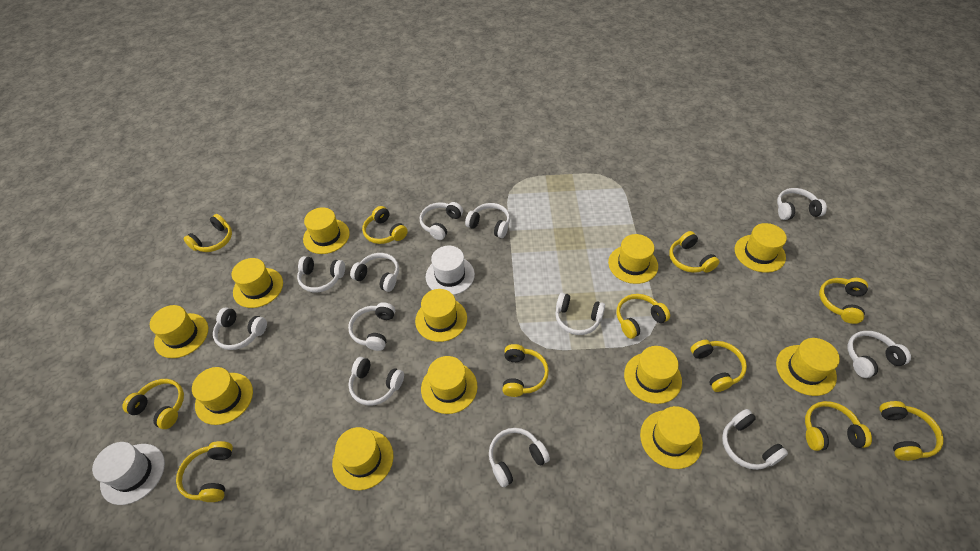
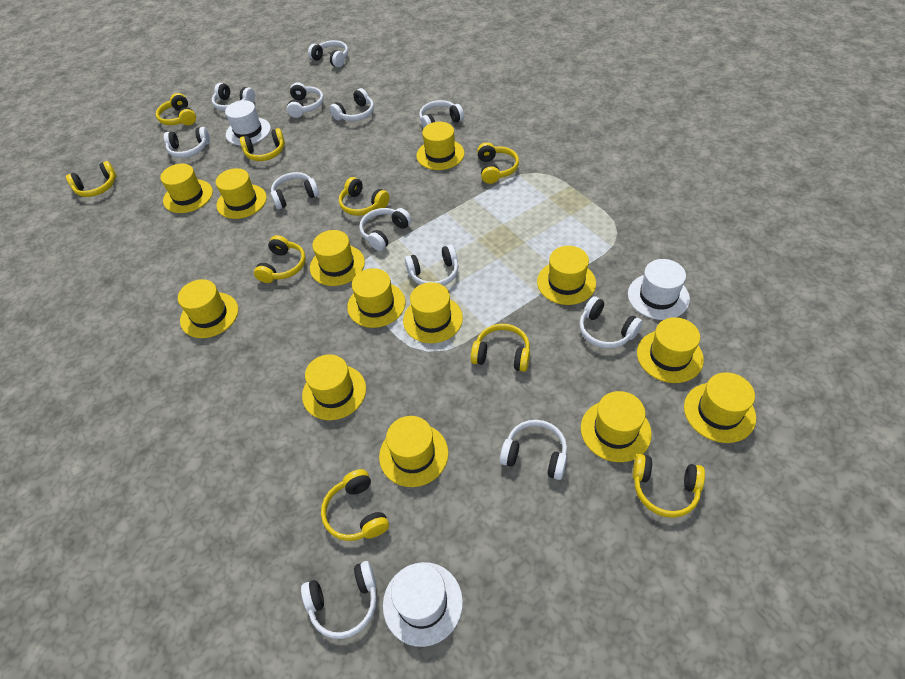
white hat: 2 -> 3
yellow hat: 12 -> 13
yellow headphones: 11 -> 9

